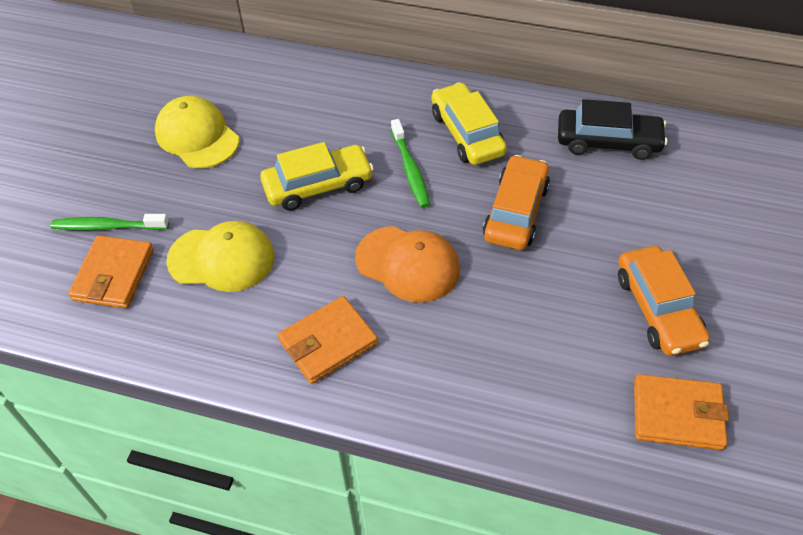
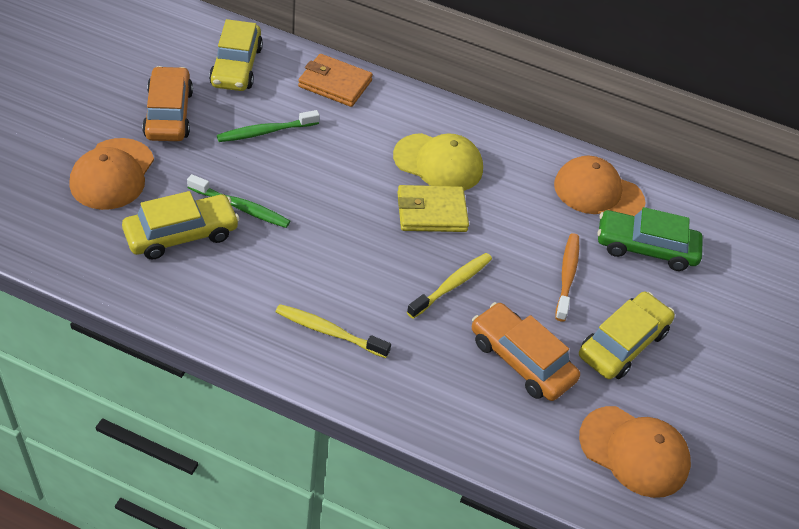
black car: 1 -> 0
green car: 0 -> 1
orange cap: 1 -> 3
orange toothbrush: 0 -> 1
orange wallet: 3 -> 1
yellow cap: 2 -> 1
yellow car: 2 -> 3
yellow toothbrush: 0 -> 2
yellow wallet: 0 -> 1

